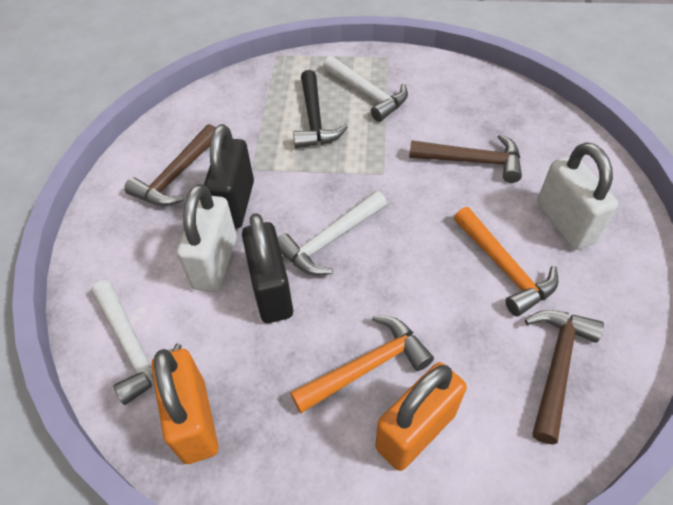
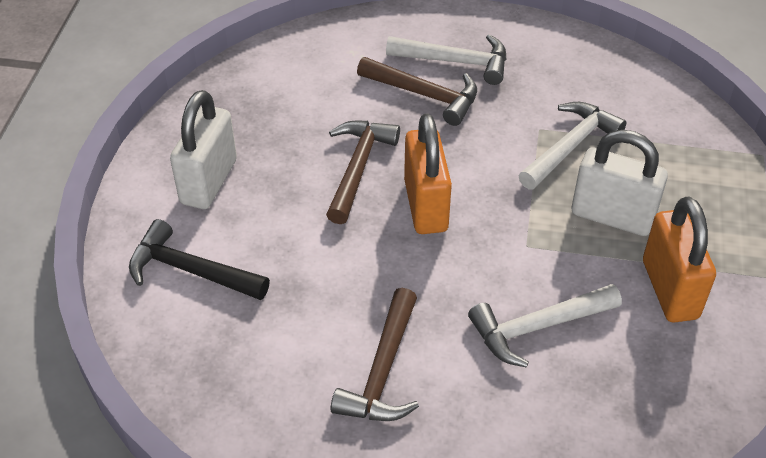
black padlock: 2 -> 0
orange hammer: 2 -> 0

